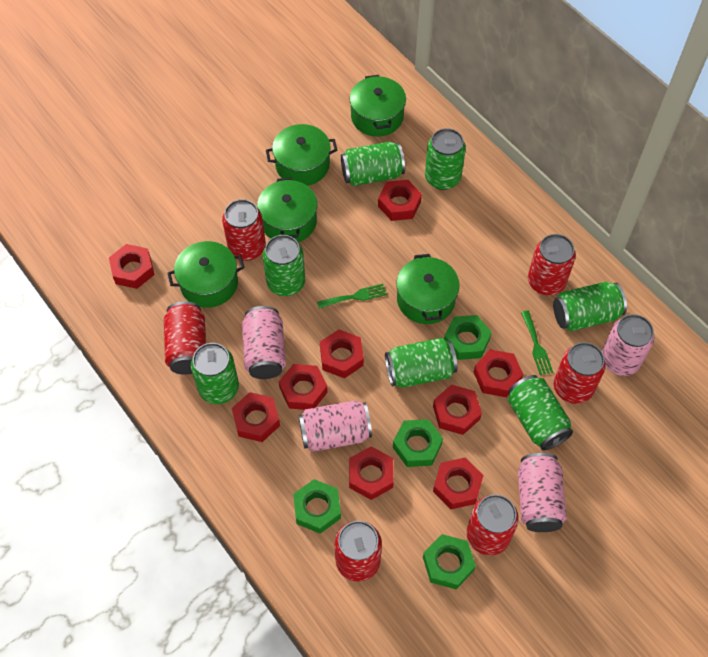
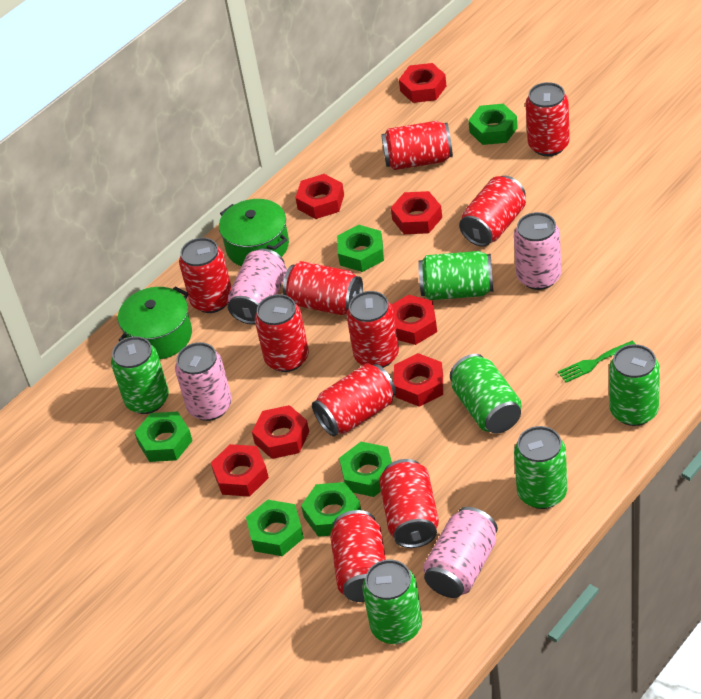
green can: 7 -> 6
green fork: 2 -> 1
green nut: 4 -> 6
green pot: 5 -> 2
red can: 6 -> 10
red nut: 9 -> 7

